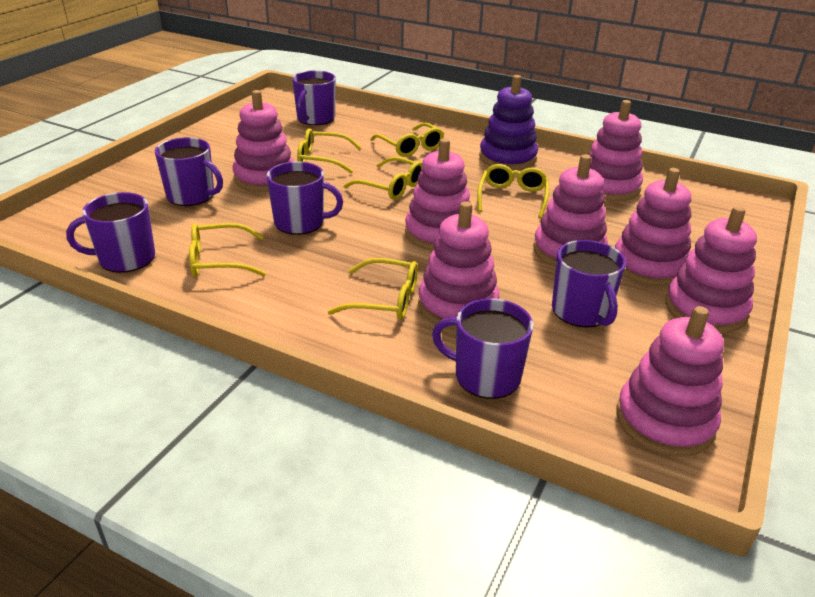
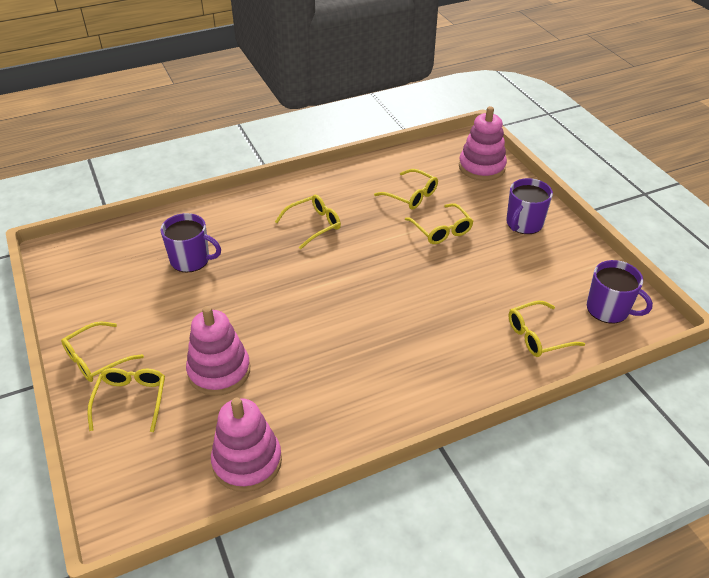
pink stacking toy: 8 -> 3
purple mug: 6 -> 3
purple stacking toy: 1 -> 0

